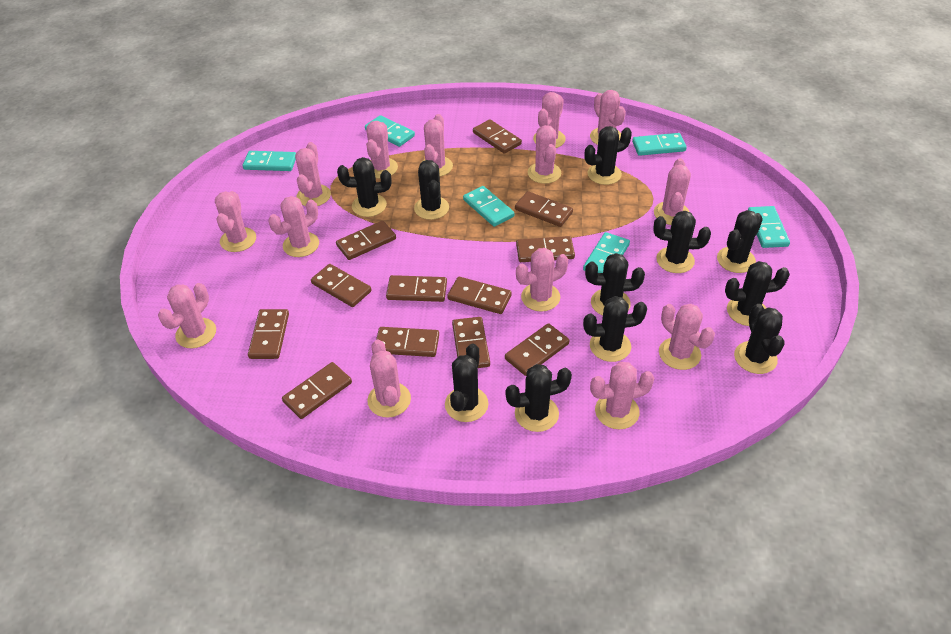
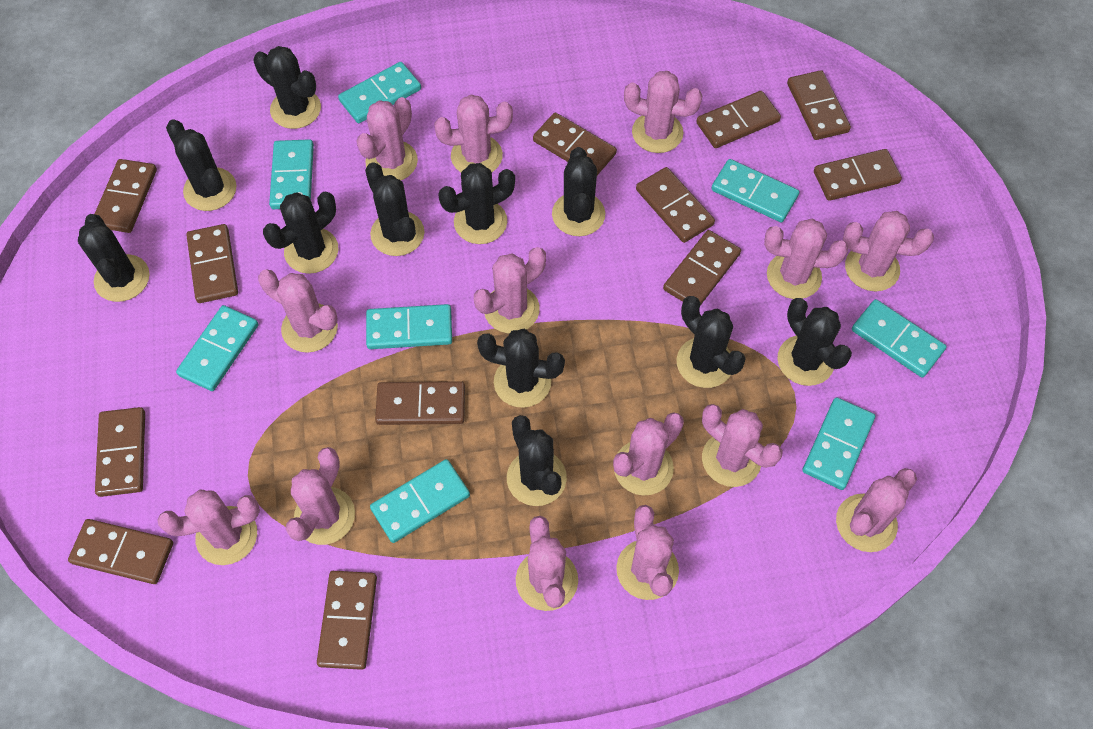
turquoise domino: 6 -> 8

